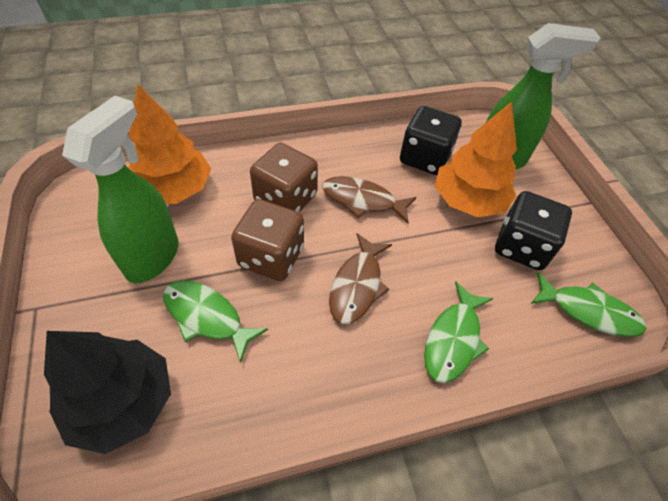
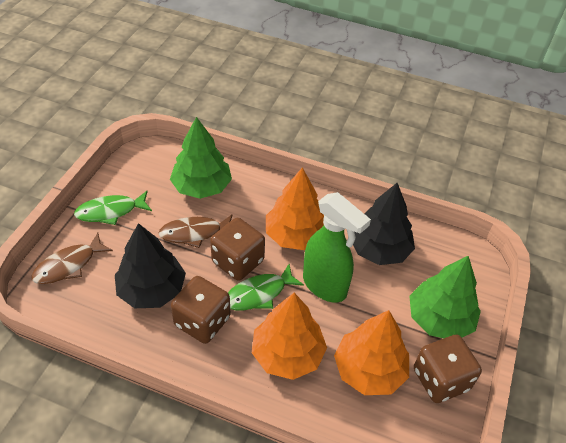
black dice: 2 -> 0
black tree: 1 -> 2
brown dice: 2 -> 3
green fish: 3 -> 2
green spray bottle: 2 -> 1
green tree: 0 -> 2
orange tree: 2 -> 3

